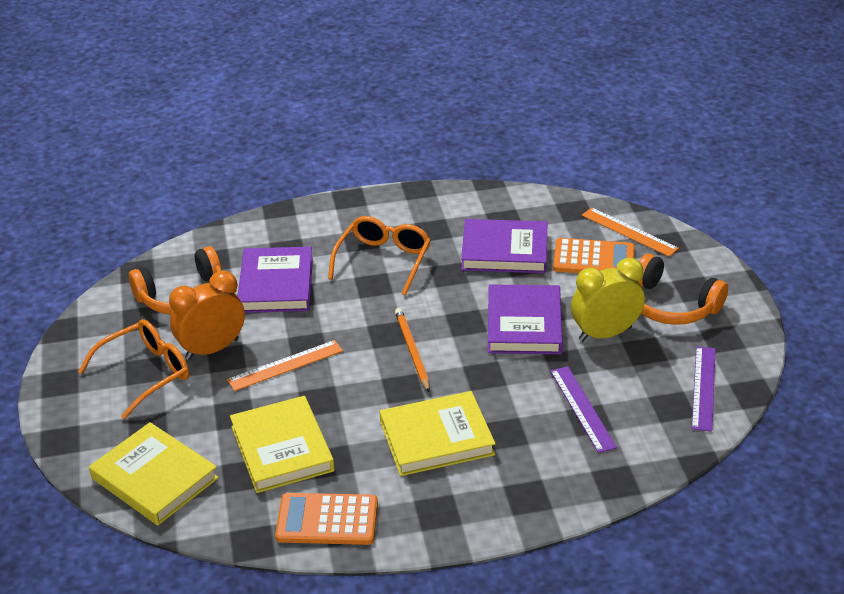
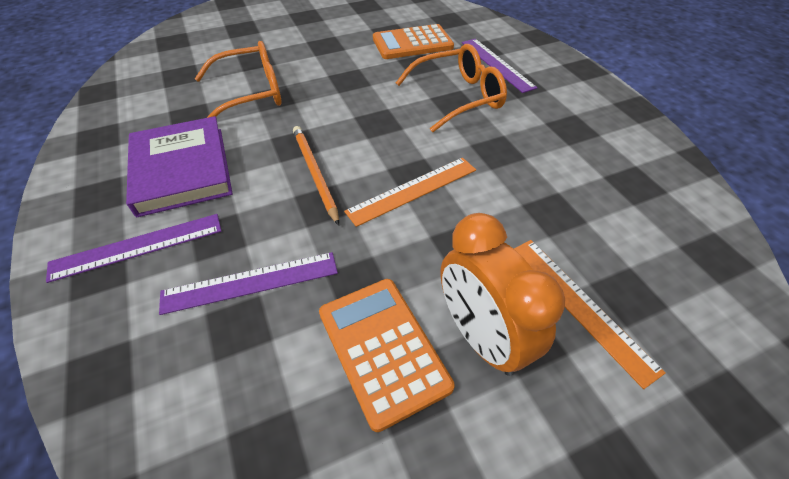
orange headphones: 2 -> 0
purple book: 3 -> 1
purple ruler: 2 -> 3
yellow book: 3 -> 0
yellow clock: 1 -> 0

